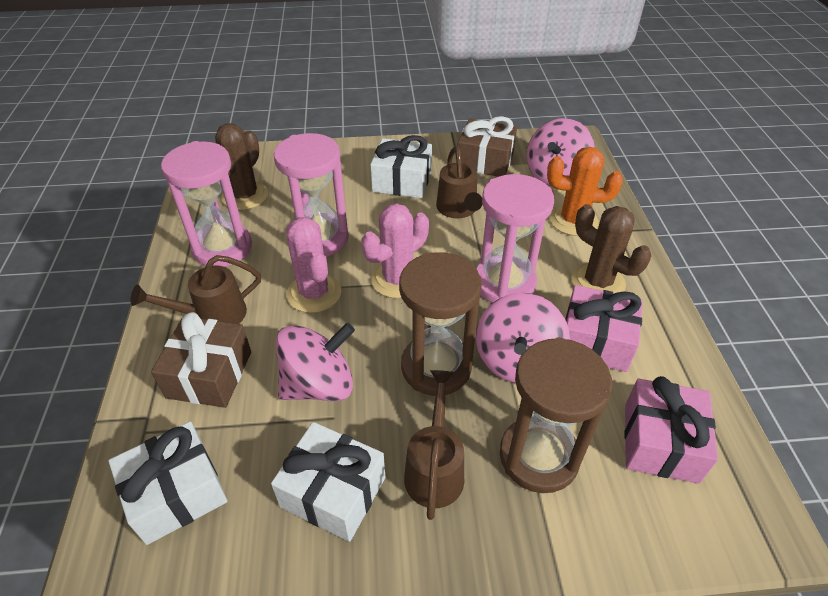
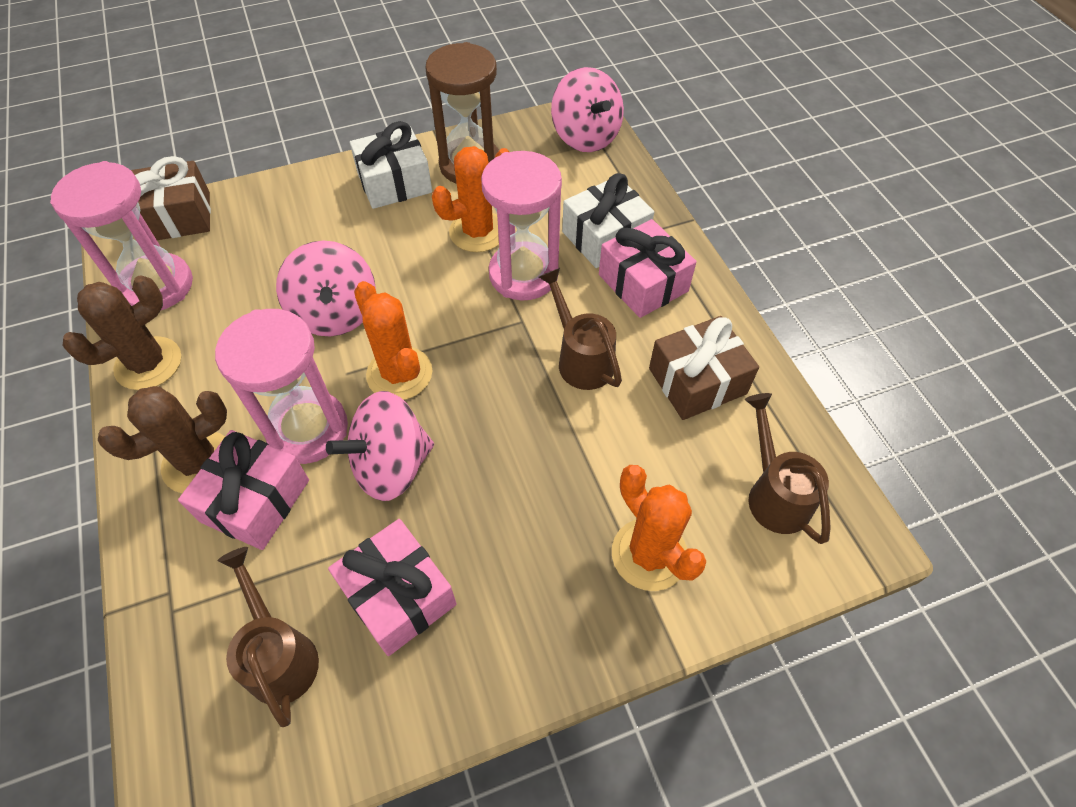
brown hourglass: 2 -> 1
orange cactus: 1 -> 3
pink cactus: 2 -> 0
pink gift: 2 -> 3
white gift: 3 -> 2

